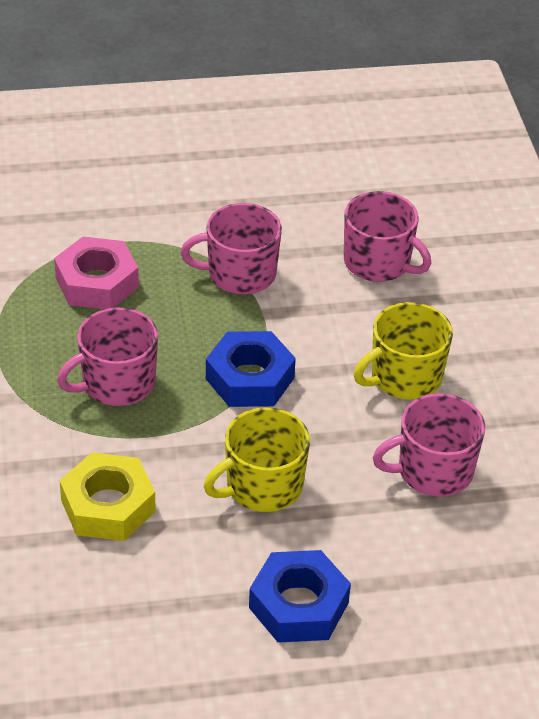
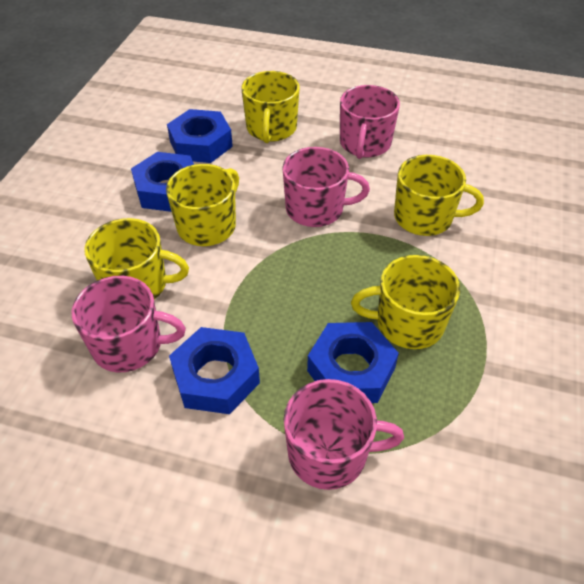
blue nut: 2 -> 4
pink nut: 1 -> 0
yellow mug: 2 -> 5
yellow nut: 1 -> 0

